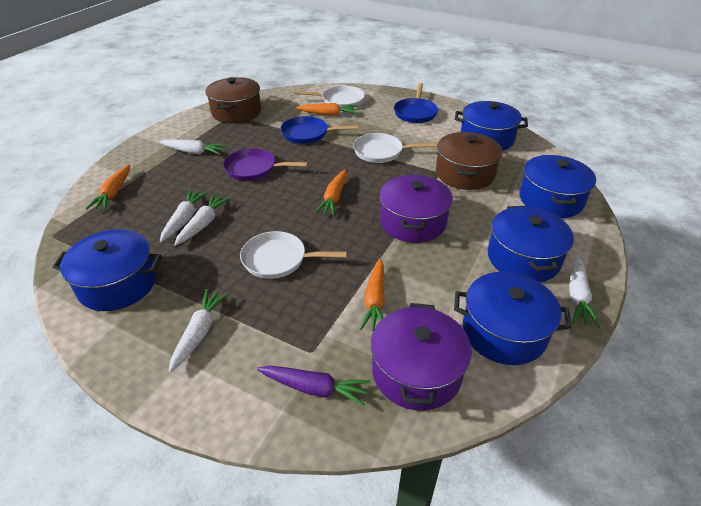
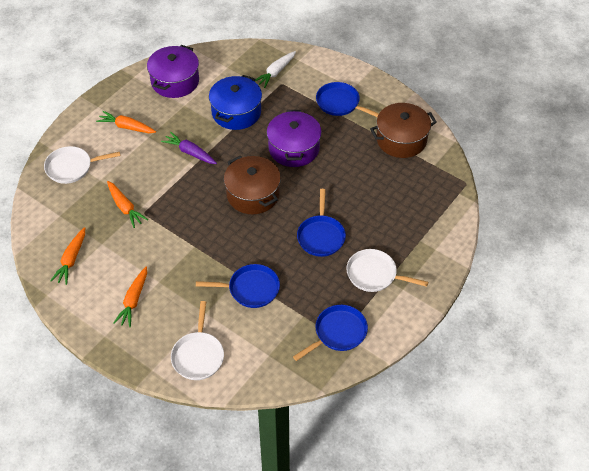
blue pan: 2 -> 4
blue pot: 5 -> 1
purple pan: 1 -> 0
white carrot: 5 -> 1

